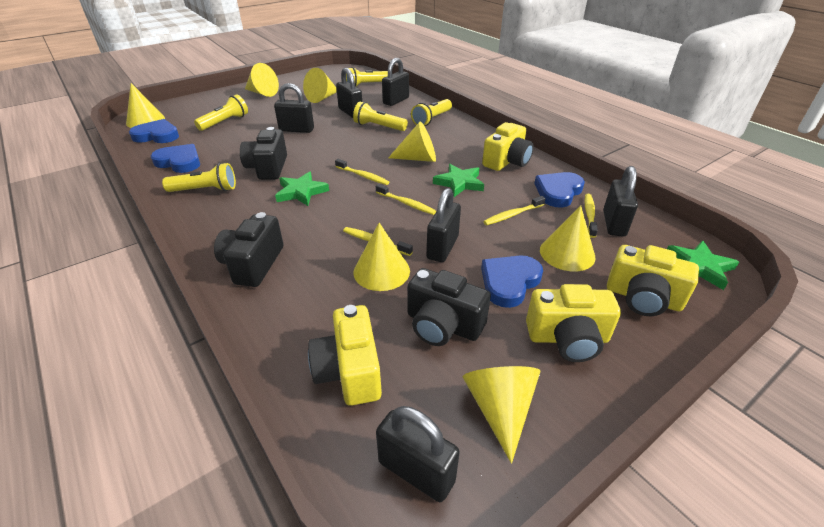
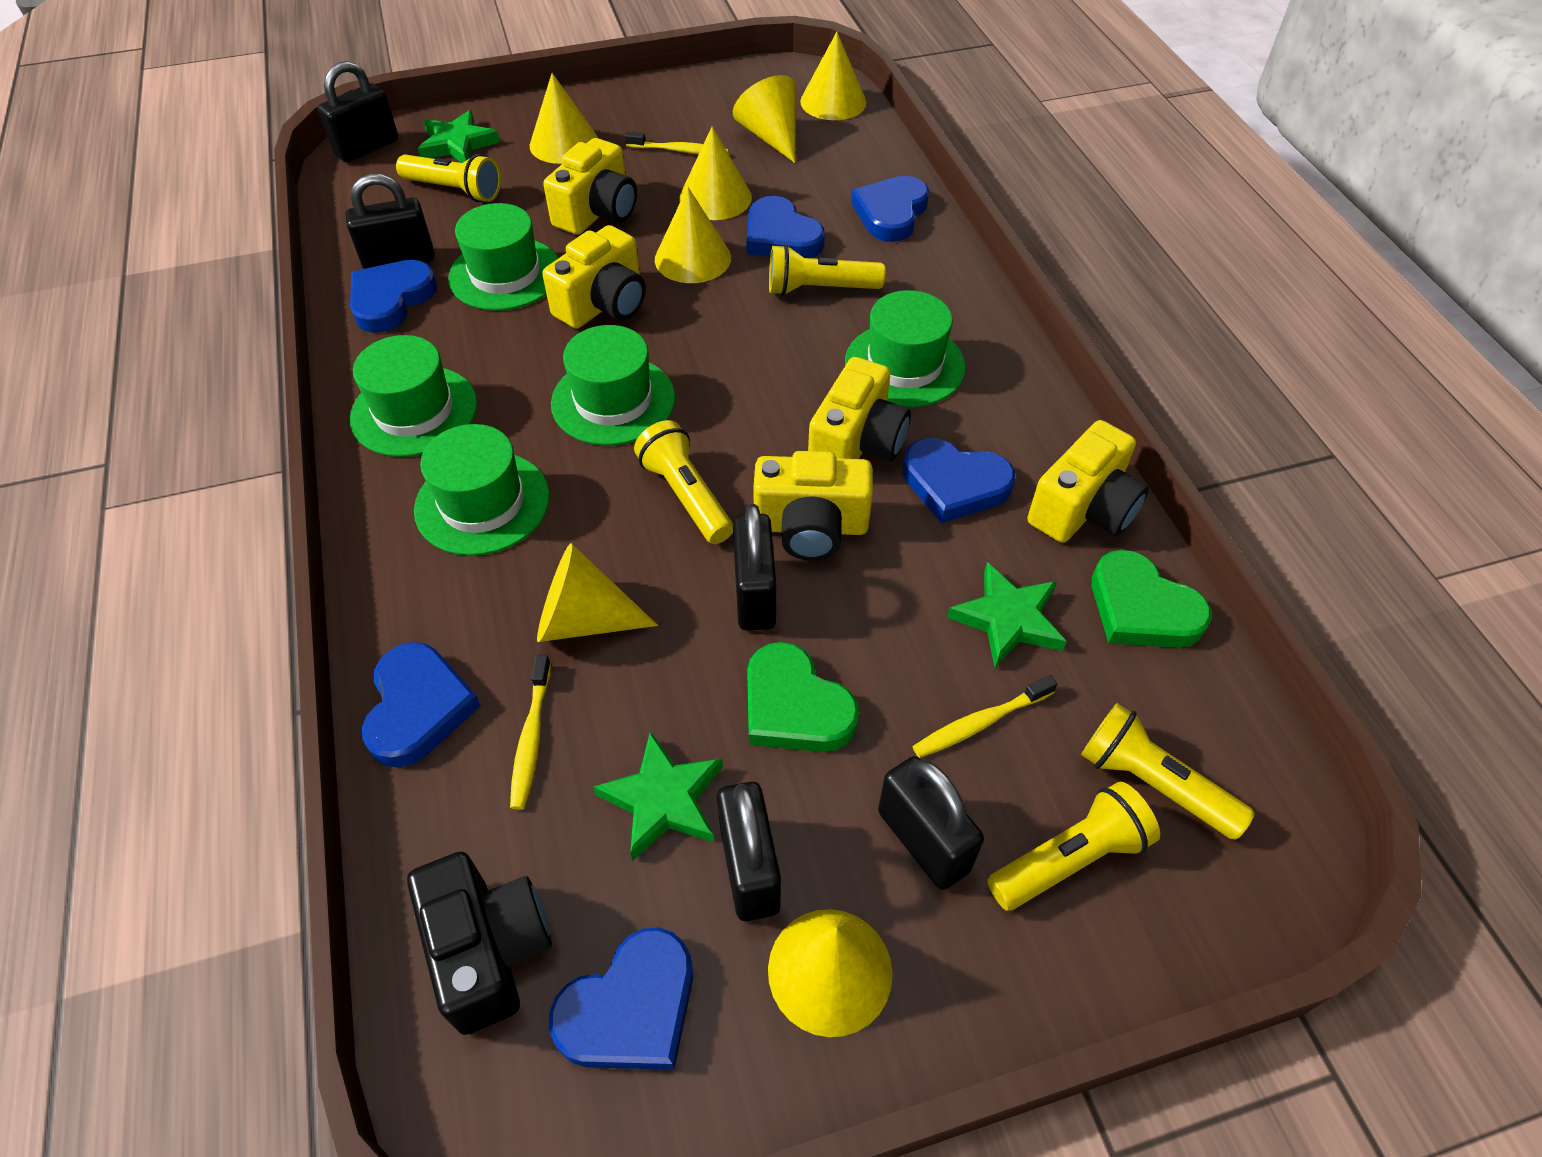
black camera: 3 -> 1
black padlock: 6 -> 5
blue heart: 4 -> 6
green hat: 0 -> 5
green heart: 0 -> 2
yellow camera: 4 -> 5
yellow toothbrush: 5 -> 3

